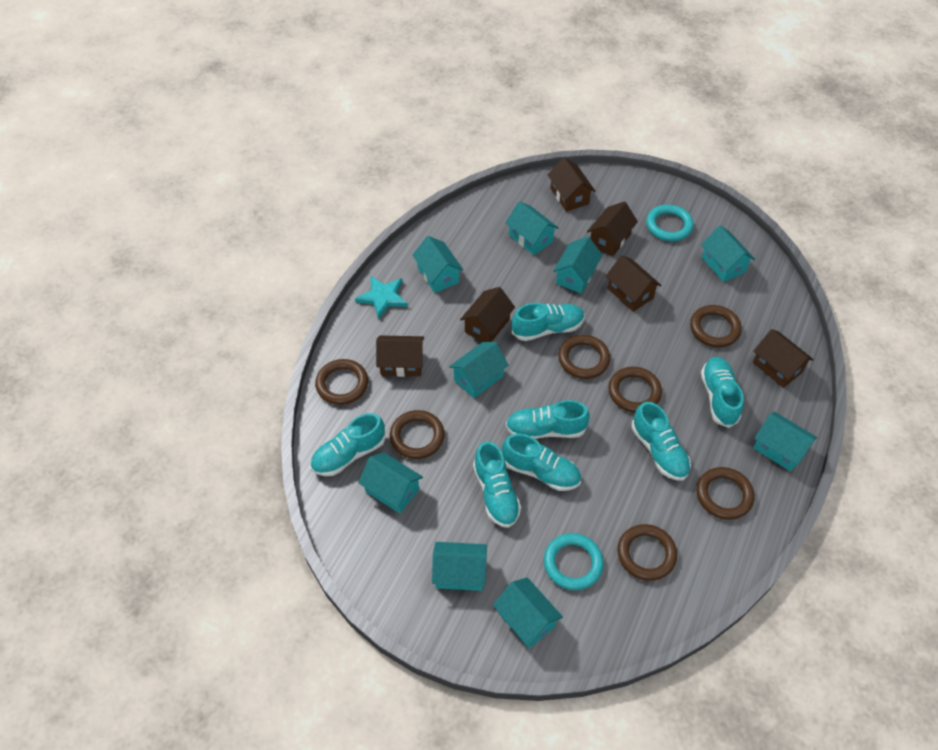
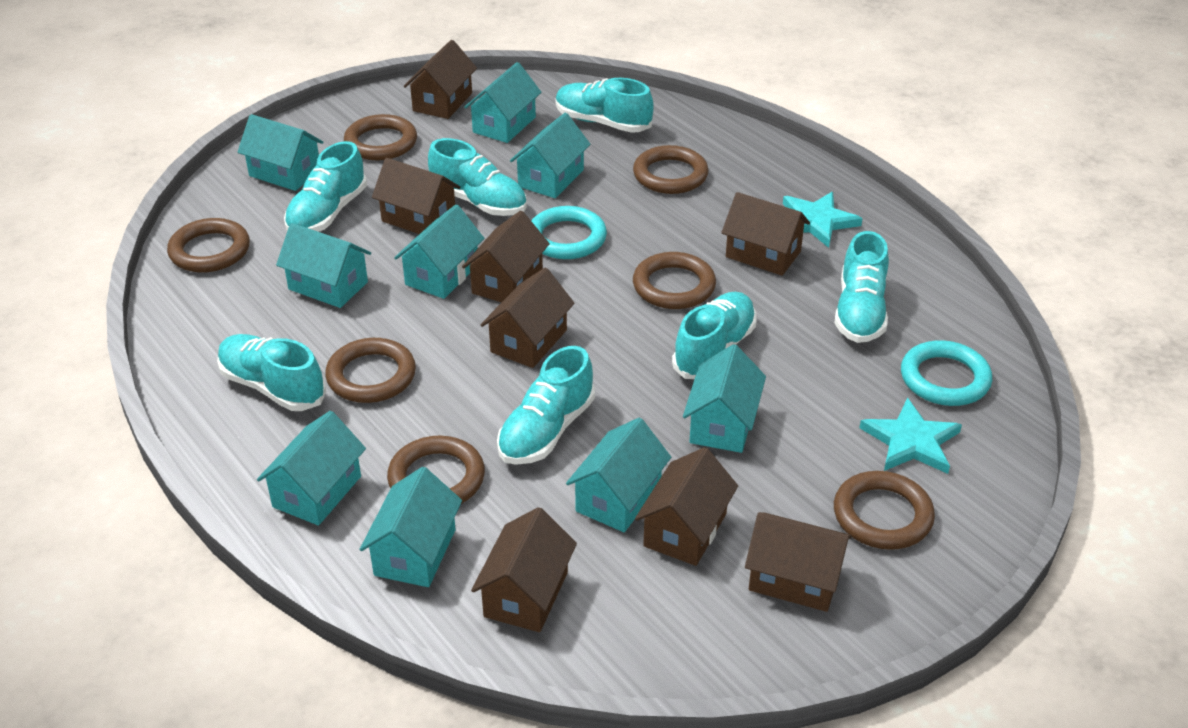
brown house: 6 -> 8
turquoise star: 1 -> 2

